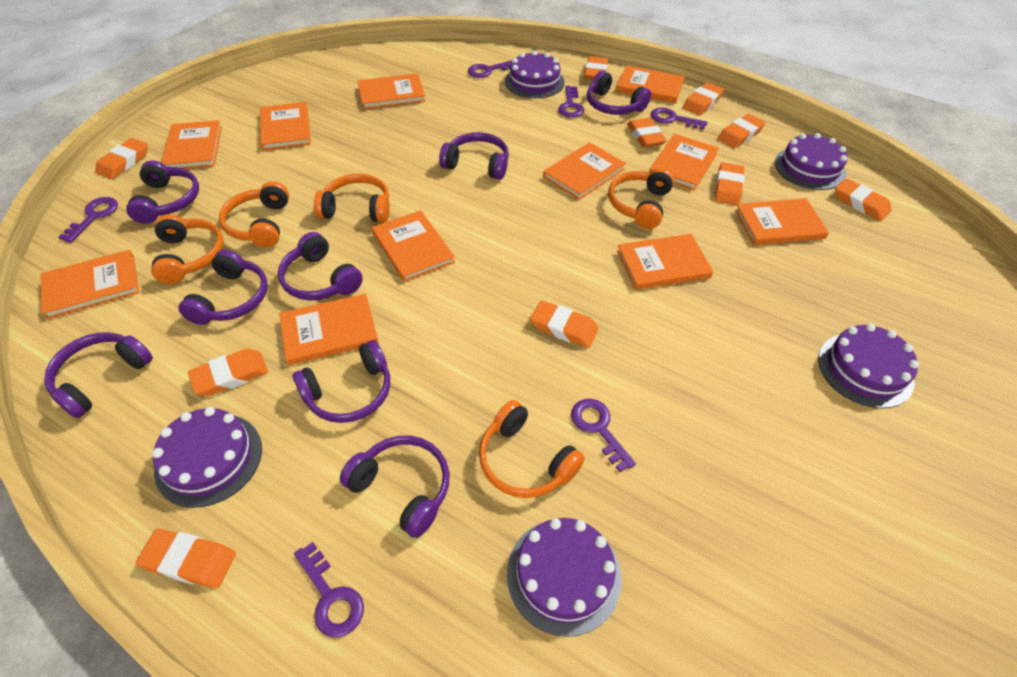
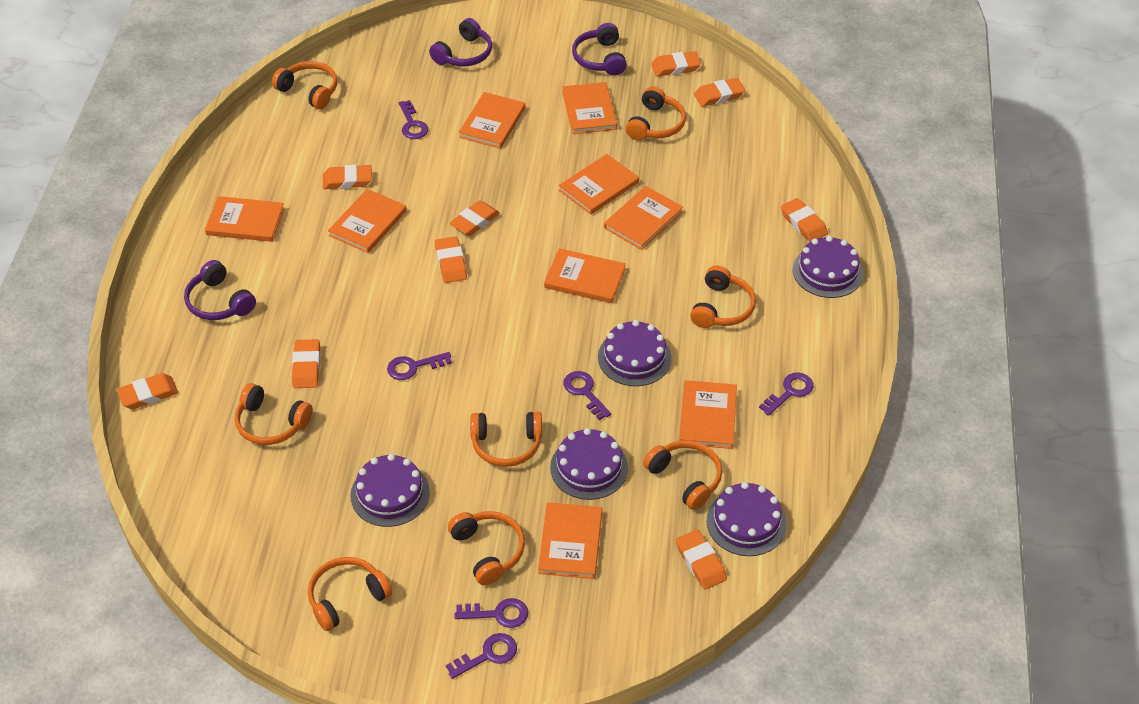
orange book: 11 -> 9
orange eraser: 10 -> 9
orange headphones: 5 -> 8
purple headphones: 8 -> 3

